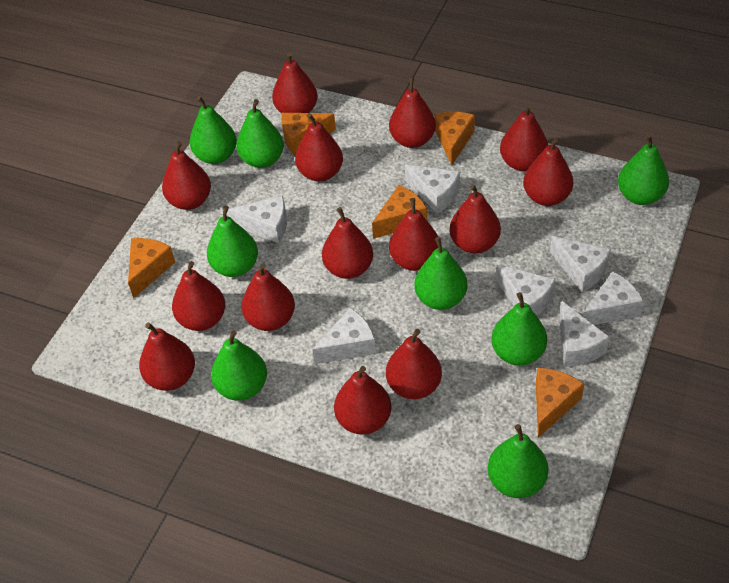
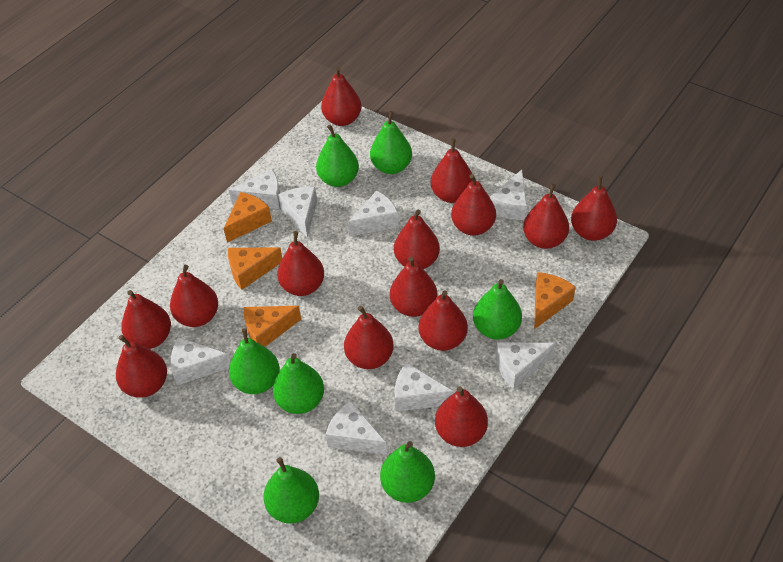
green pear: 8 -> 7
orange cheese: 5 -> 4
white cheese: 7 -> 8

